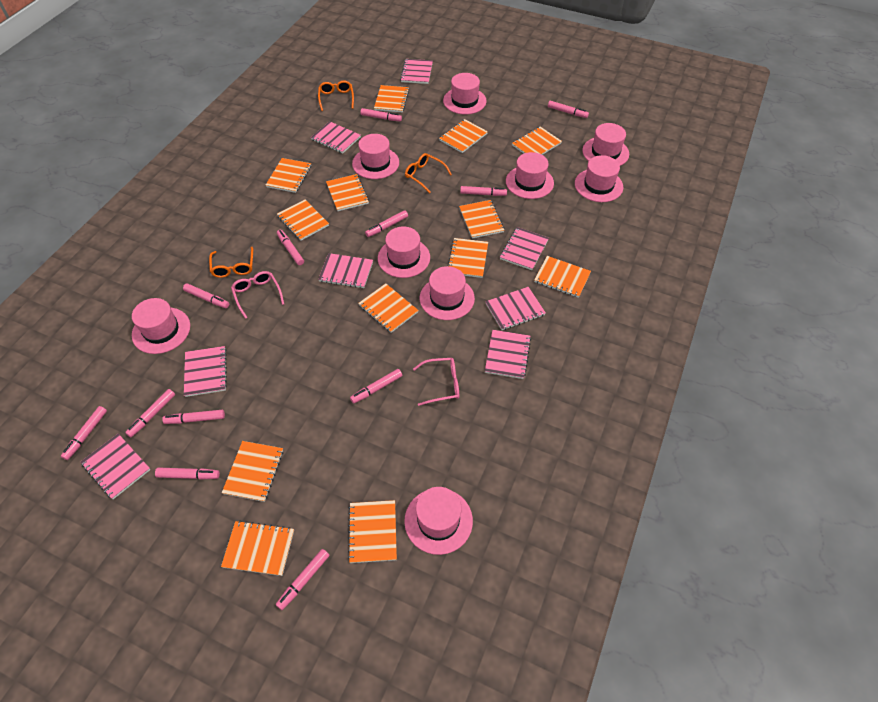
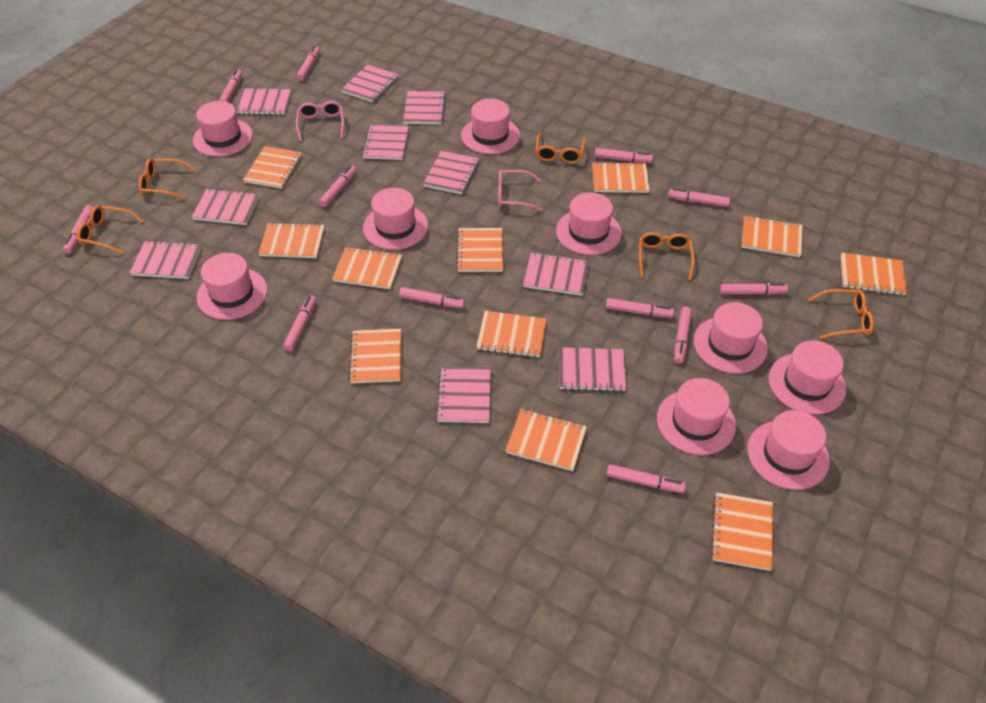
orange glasses: 3 -> 5
orange notebook: 13 -> 11
pink notebook: 8 -> 10

